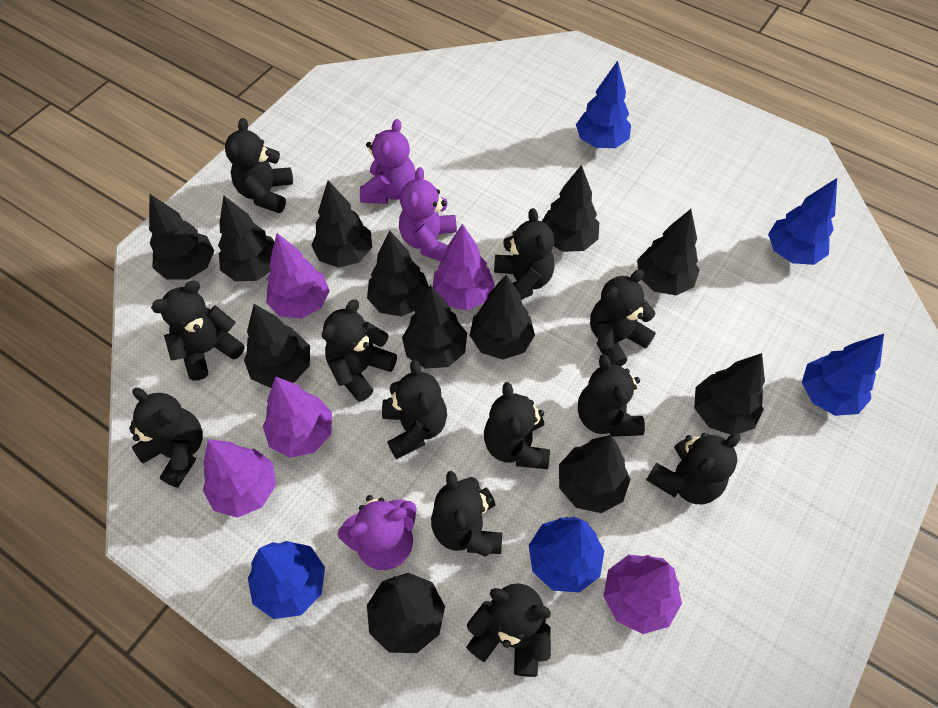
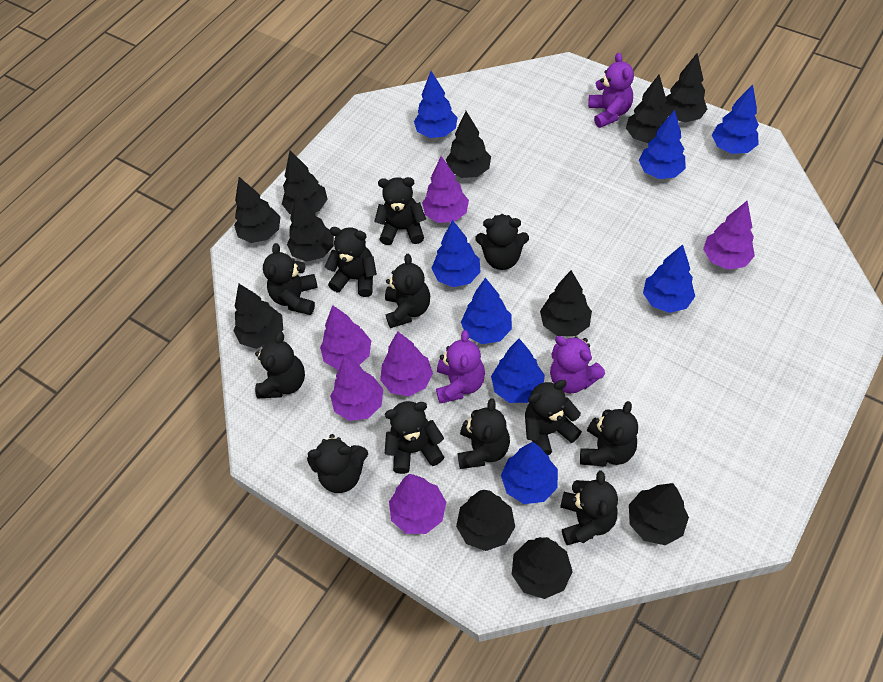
black tree: 12 -> 11
blue tree: 5 -> 8
purple tree: 5 -> 6

